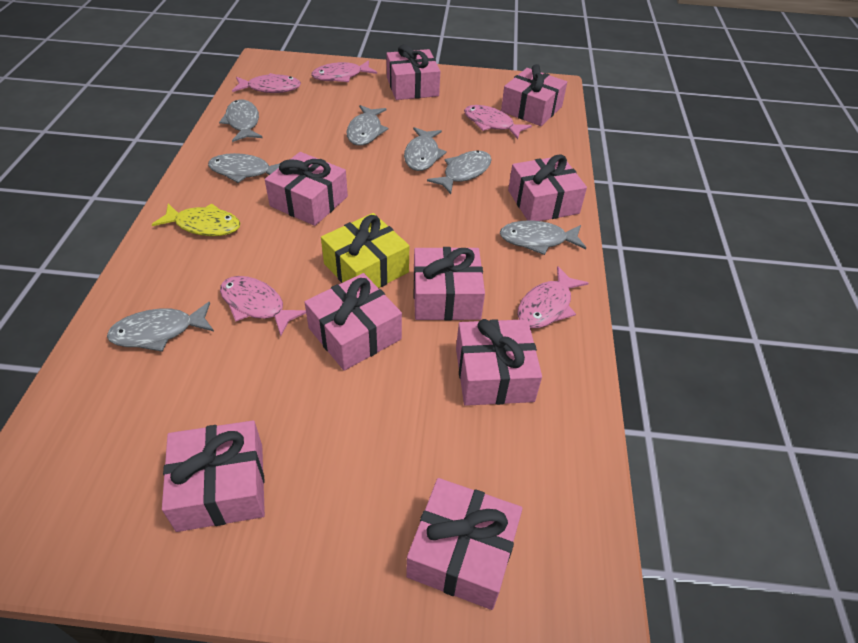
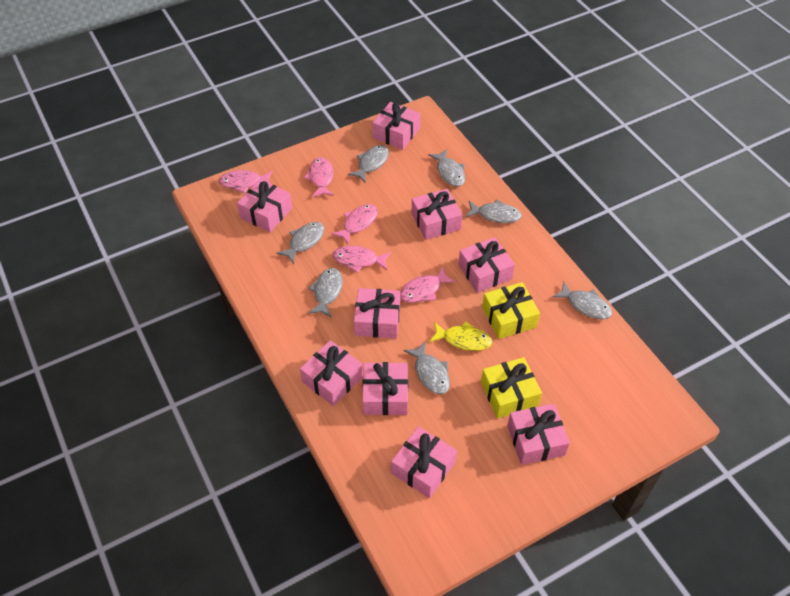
yellow gift: 1 -> 2

